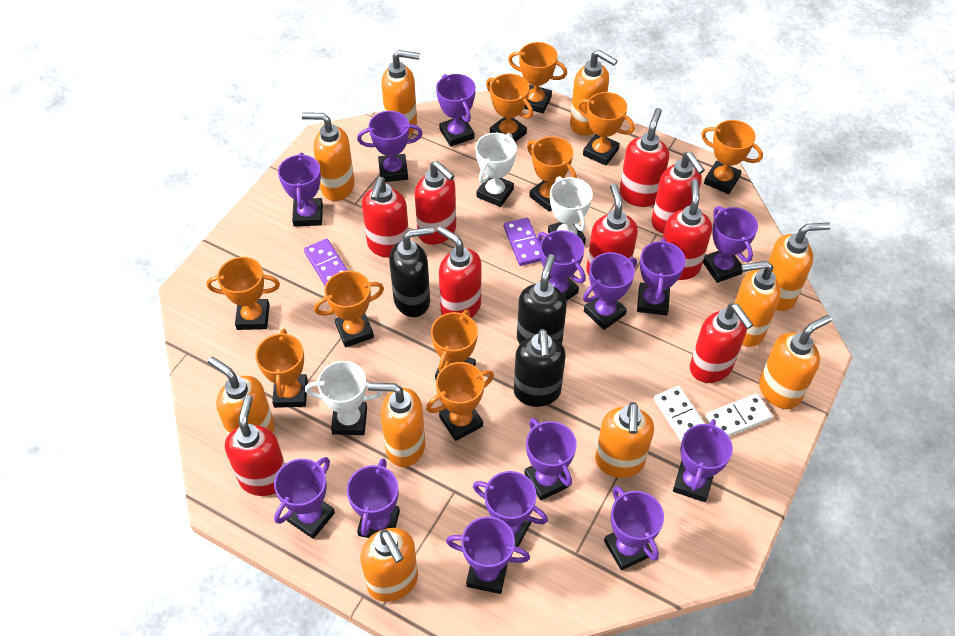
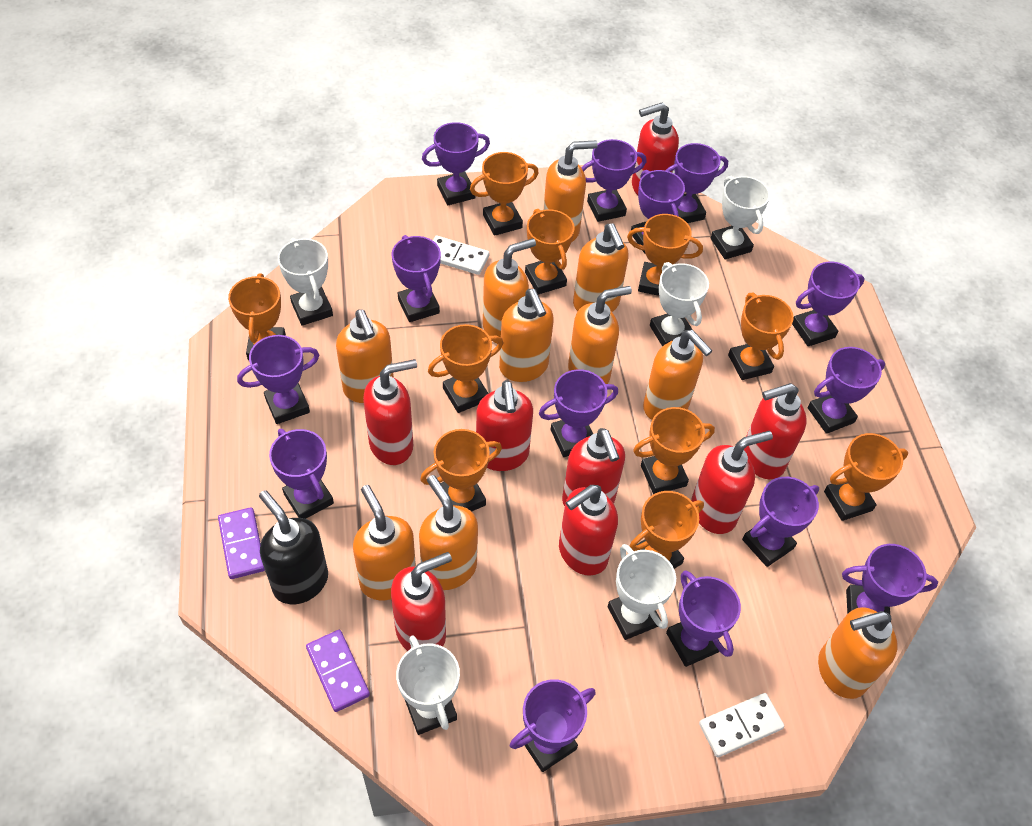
black soap dispenser: 3 -> 1
red soap dispenser: 9 -> 8
white trophy: 3 -> 5

